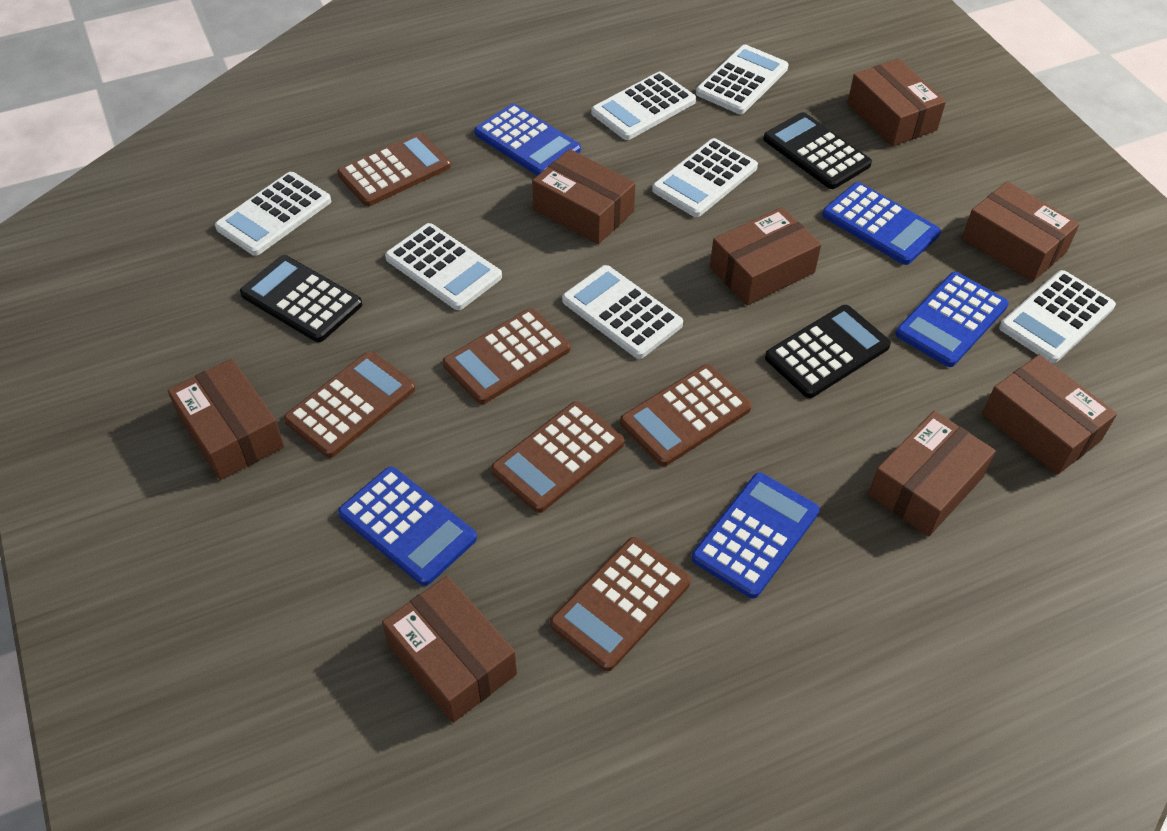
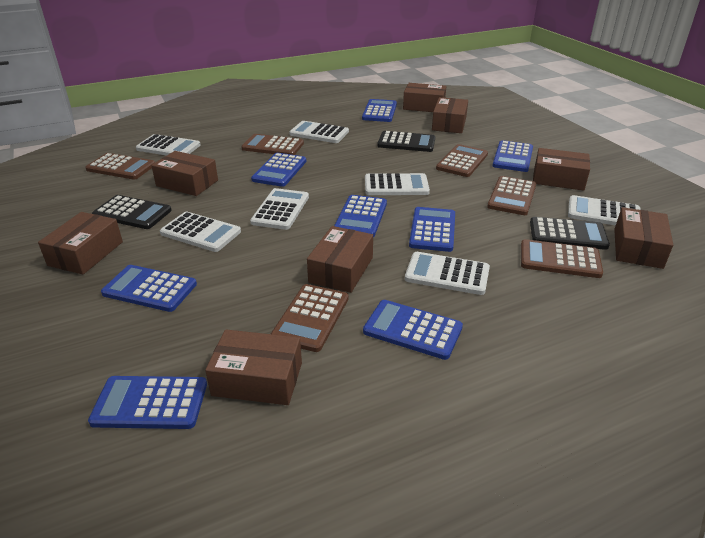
blue calculator: 5 -> 8

